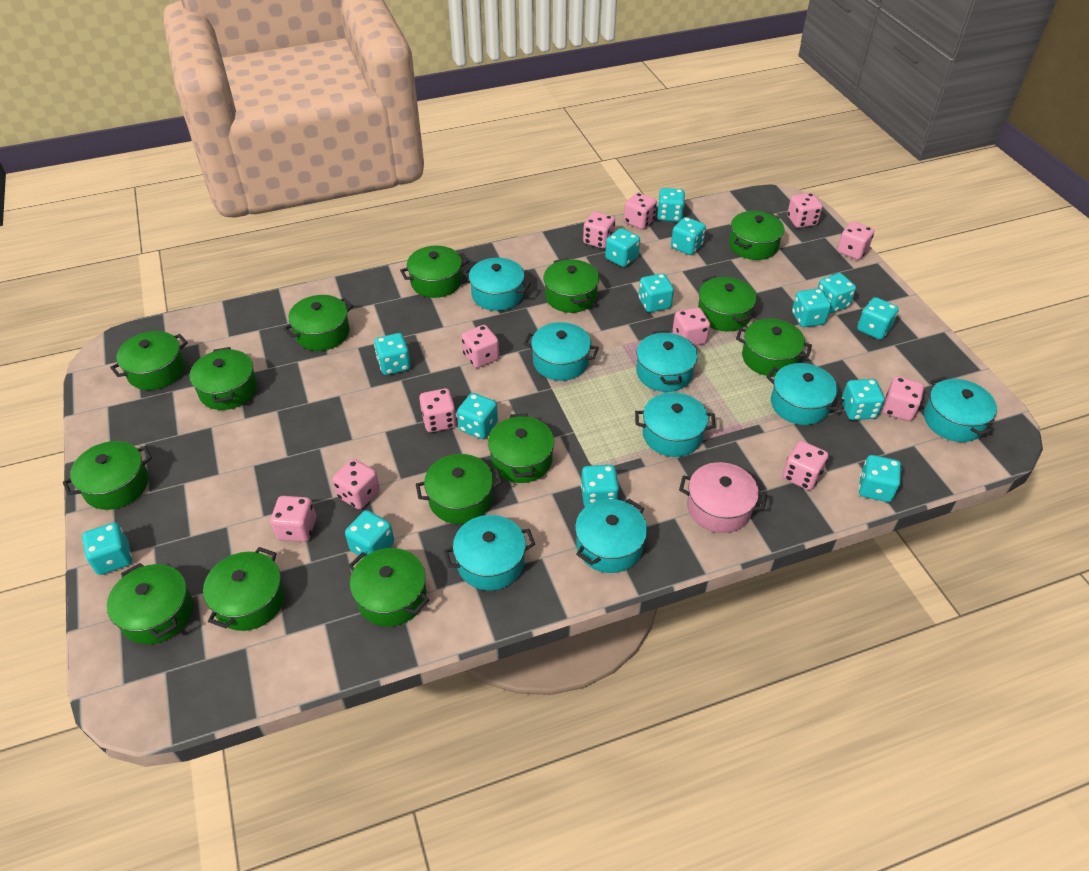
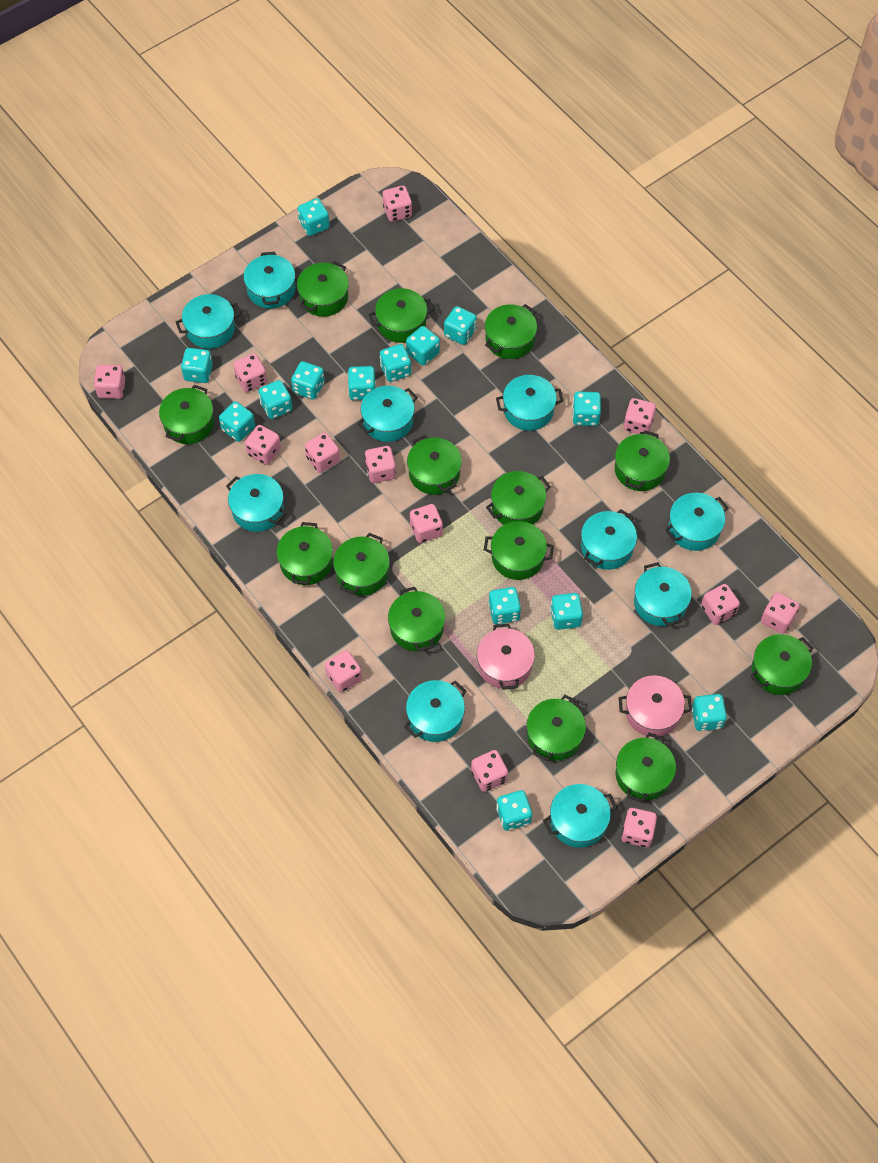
pink dice: 11 -> 13
pink pot: 1 -> 2
turquoise pot: 8 -> 10

